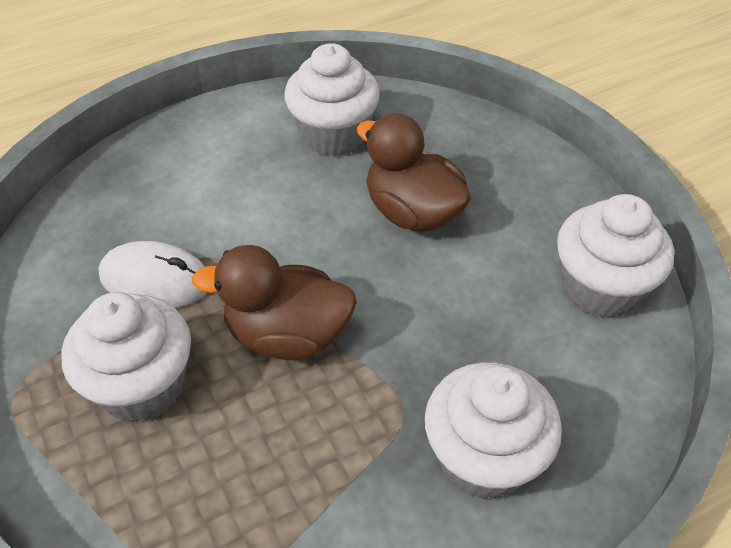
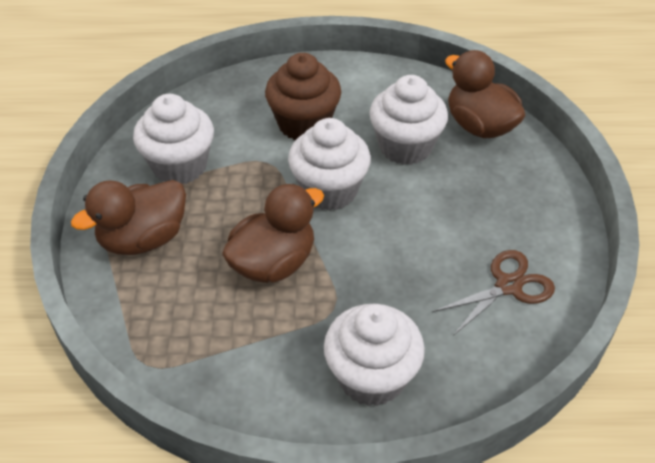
brown cupcake: 0 -> 1
brown duck: 2 -> 3
brown scissors: 0 -> 1
white mouse: 1 -> 0

